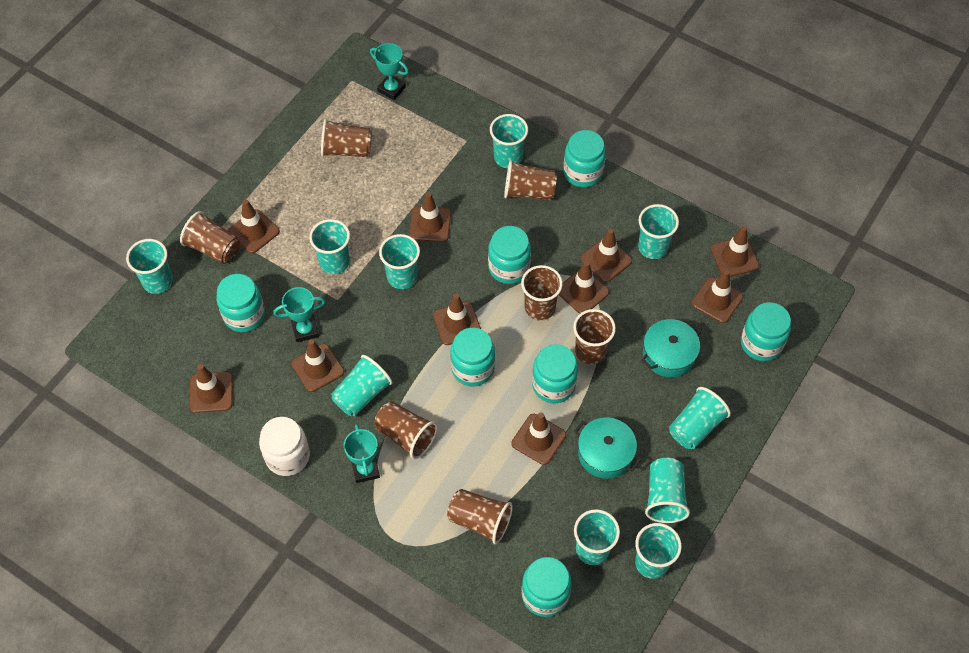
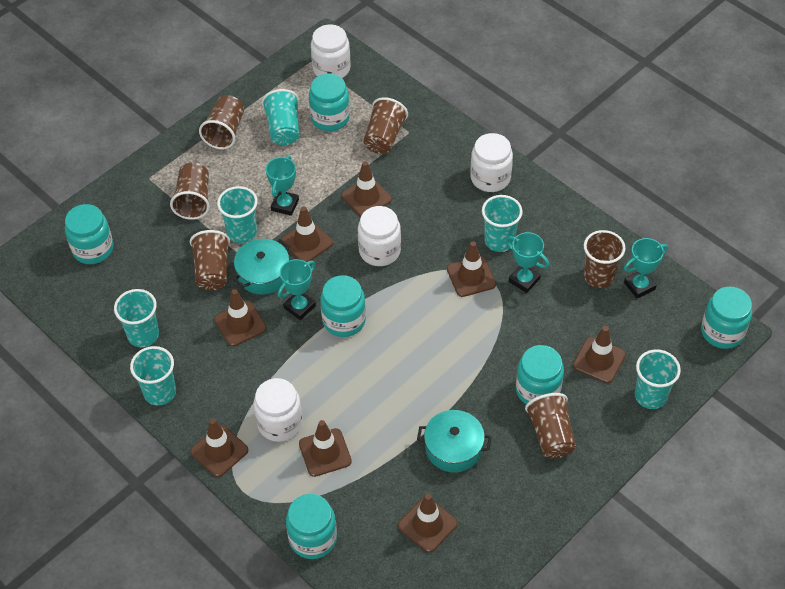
brown cup: 7 -> 6
brown traffic cone: 10 -> 8
turquoise cup: 10 -> 6
turquoise jar: 7 -> 6
turquoise trophy: 3 -> 4
white jar: 1 -> 4

